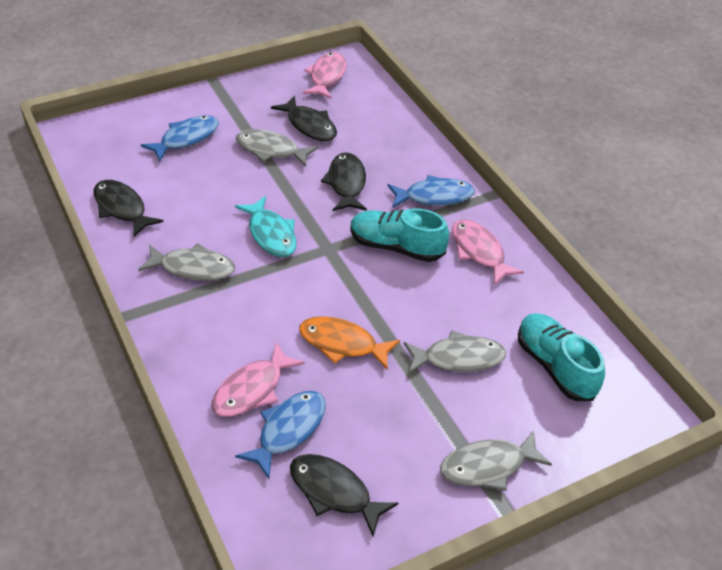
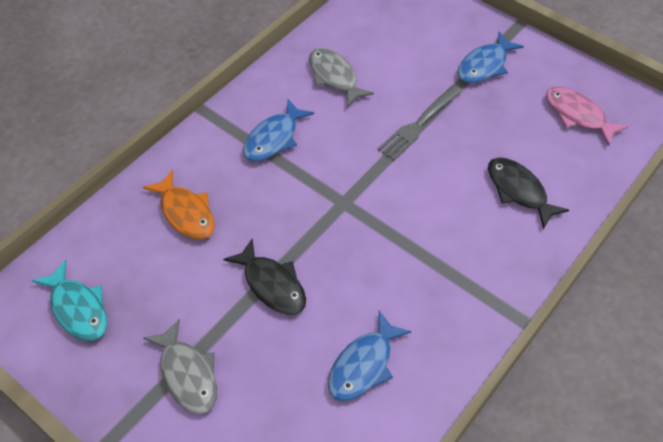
black fish: 4 -> 2
grey fish: 4 -> 2
grey fork: 0 -> 1
pink fish: 3 -> 1
turquoise shoe: 2 -> 0

